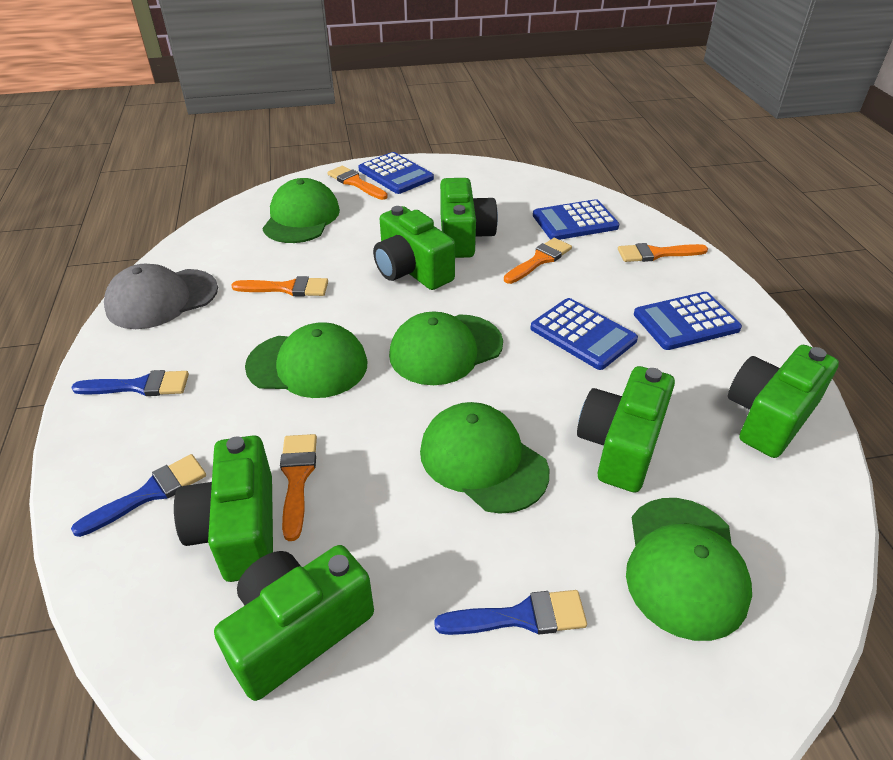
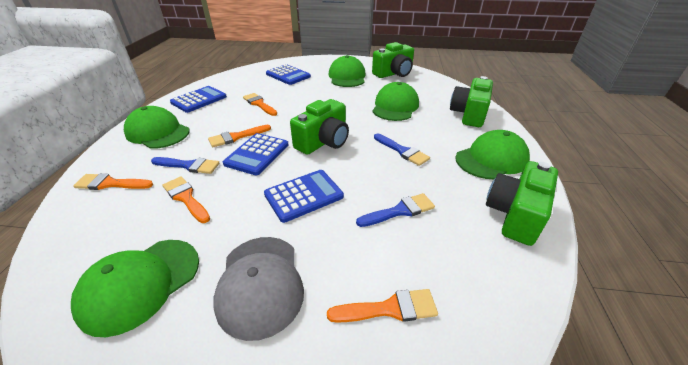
green camera: 6 -> 4

